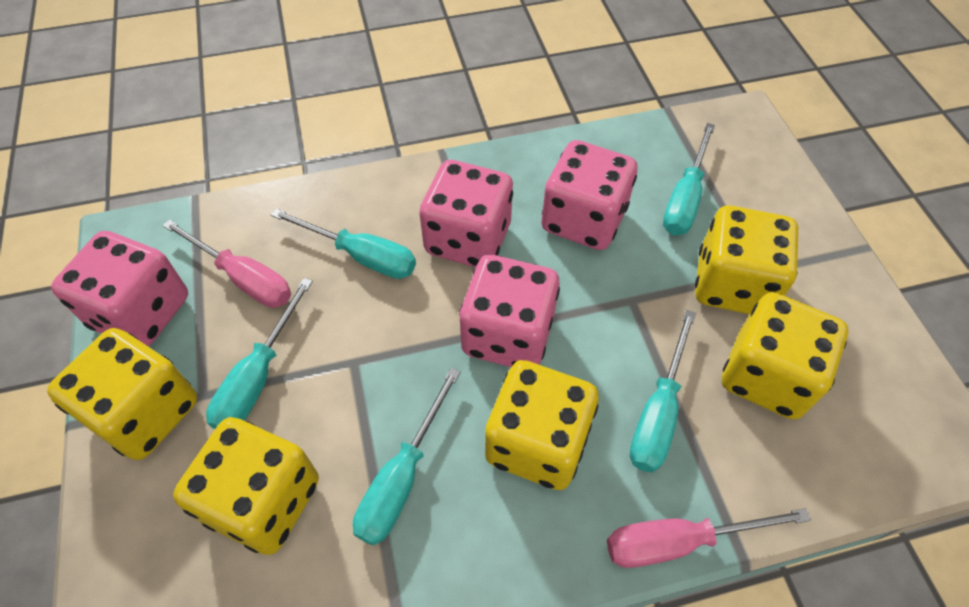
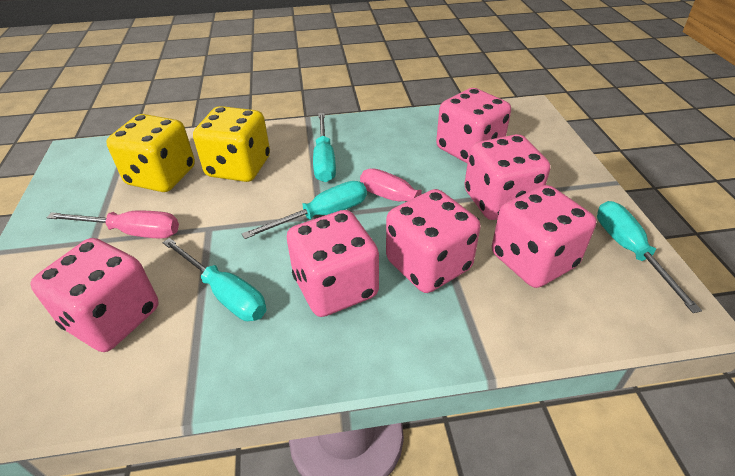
pink dice: 4 -> 6
turquoise screwdriver: 5 -> 4
yellow dice: 5 -> 2

